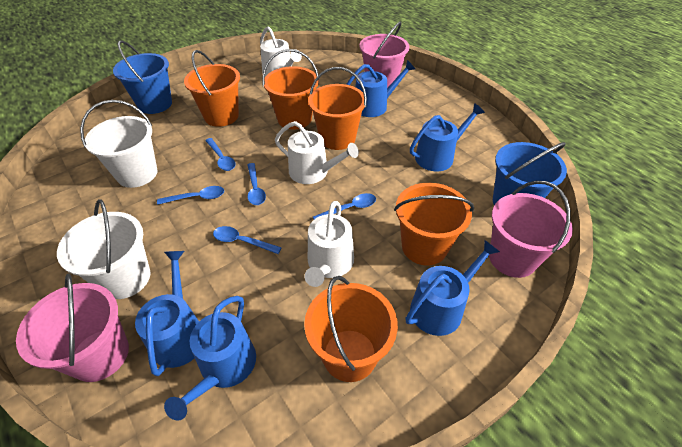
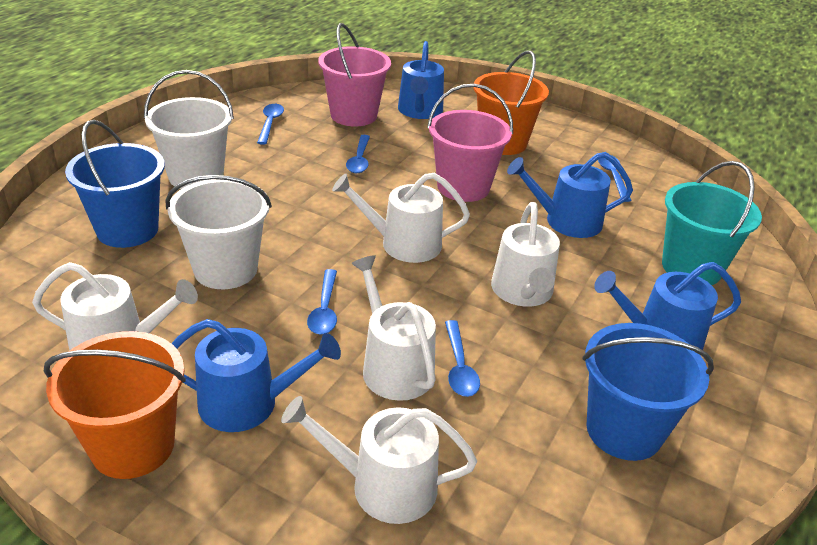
blue watering can: 5 -> 4
orange bucket: 5 -> 2
pink bucket: 3 -> 2
turquoise bucket: 0 -> 1
white watering can: 3 -> 5

